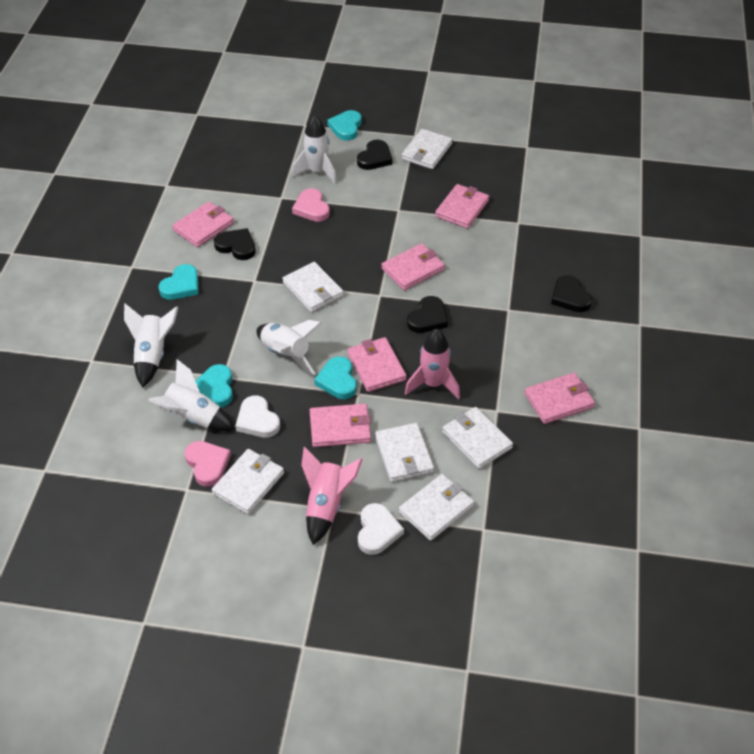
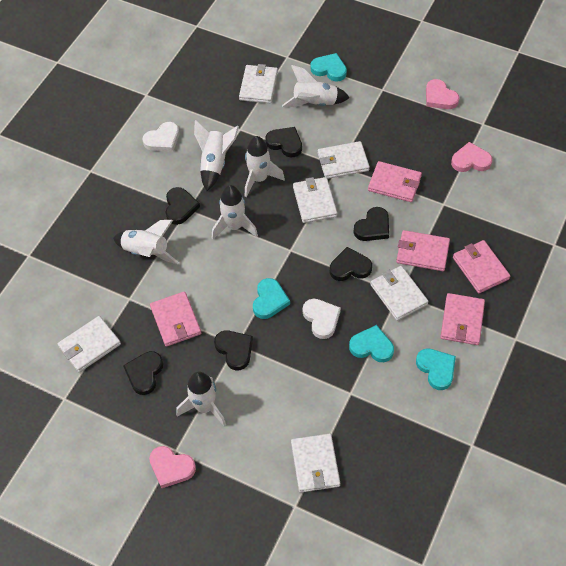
black heart: 4 -> 6
pink heart: 2 -> 3
pink rocket: 2 -> 0
pink wallet: 6 -> 5
white rocket: 4 -> 6

